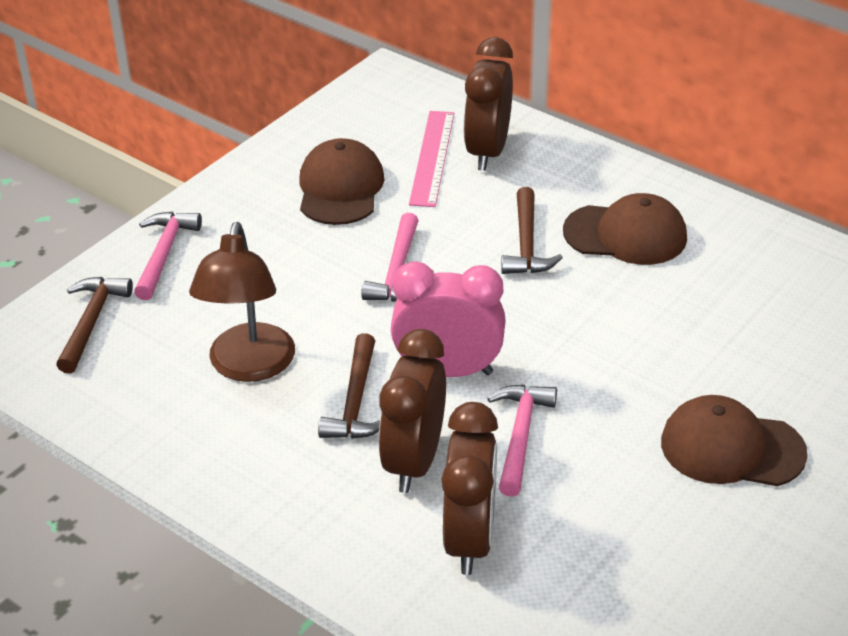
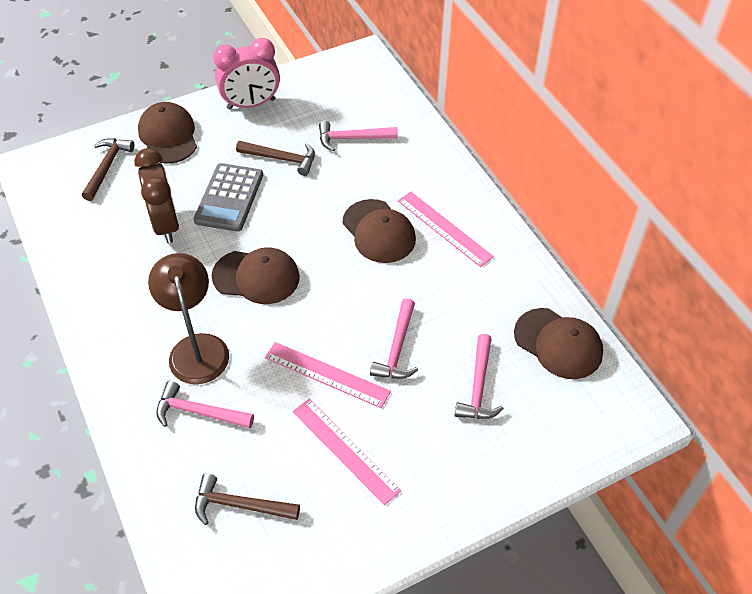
brown cap: 3 -> 4
brown clock: 3 -> 1
grey calculator: 0 -> 1
pink hammer: 3 -> 4
pink ruler: 1 -> 3

